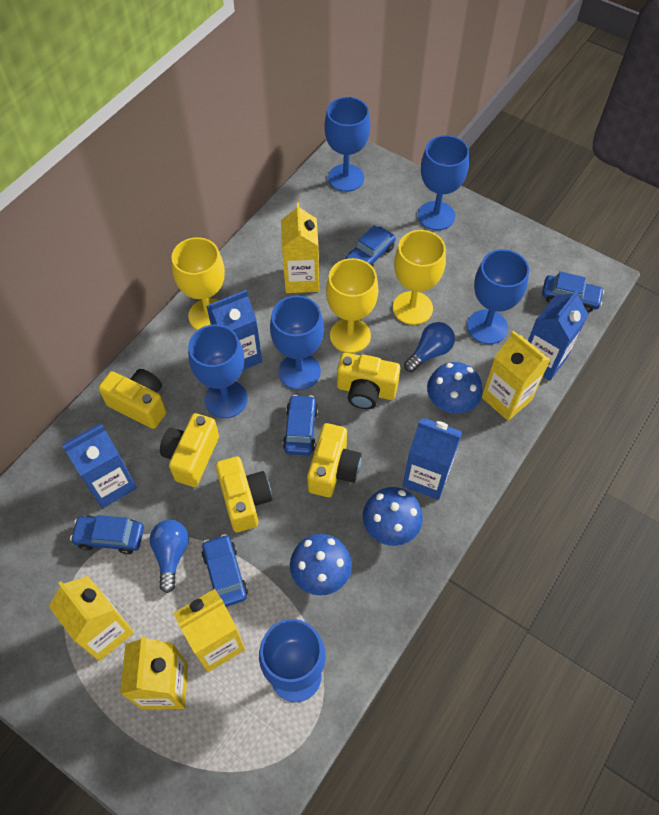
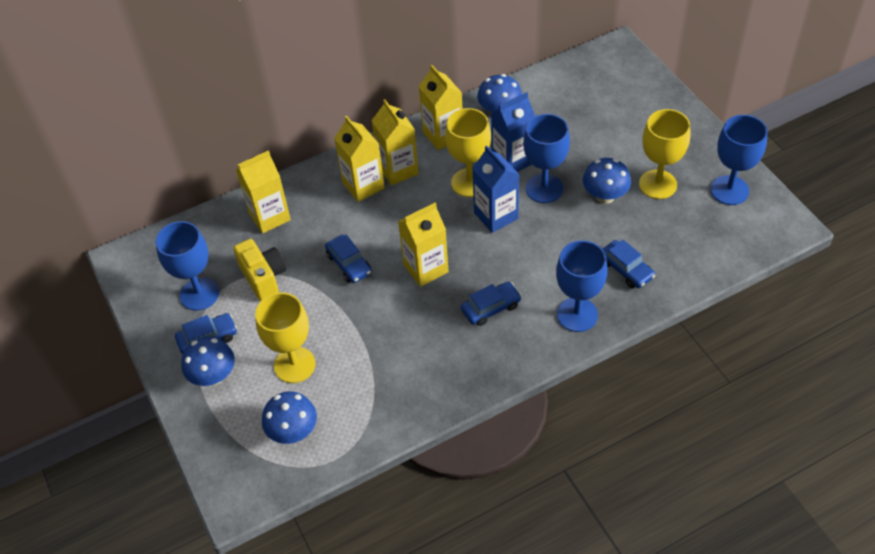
blue car: 5 -> 4
blue carton: 4 -> 2
blue goblet: 6 -> 4
blue light bulb: 2 -> 0
blue mushroom: 3 -> 4
yellow camera: 5 -> 1

